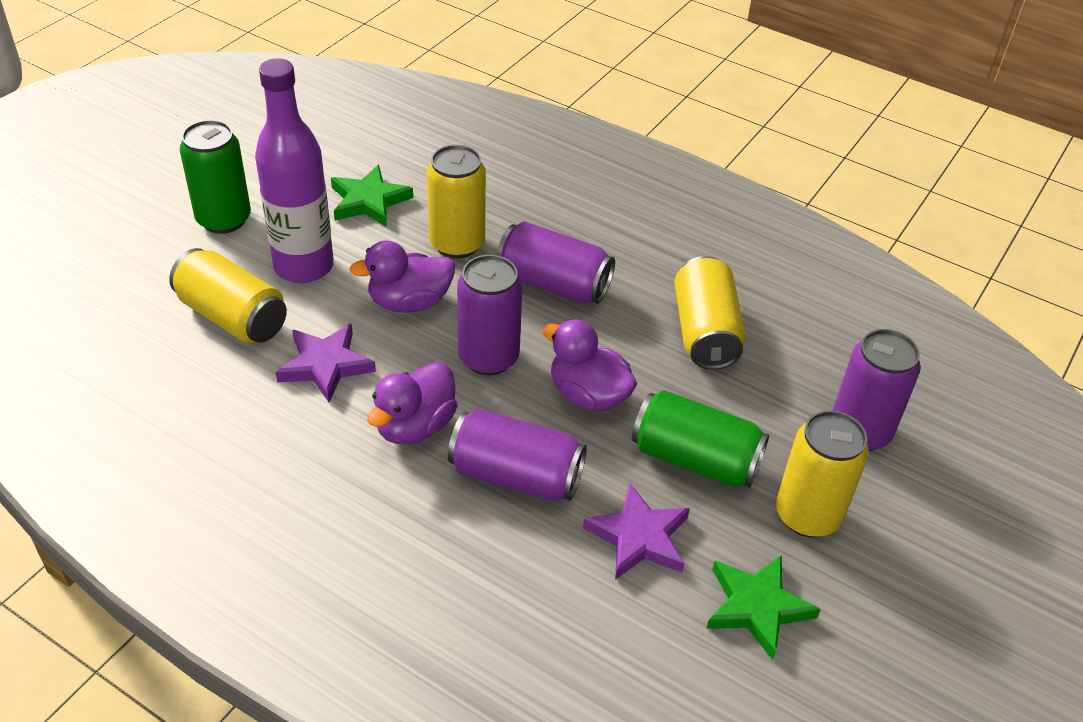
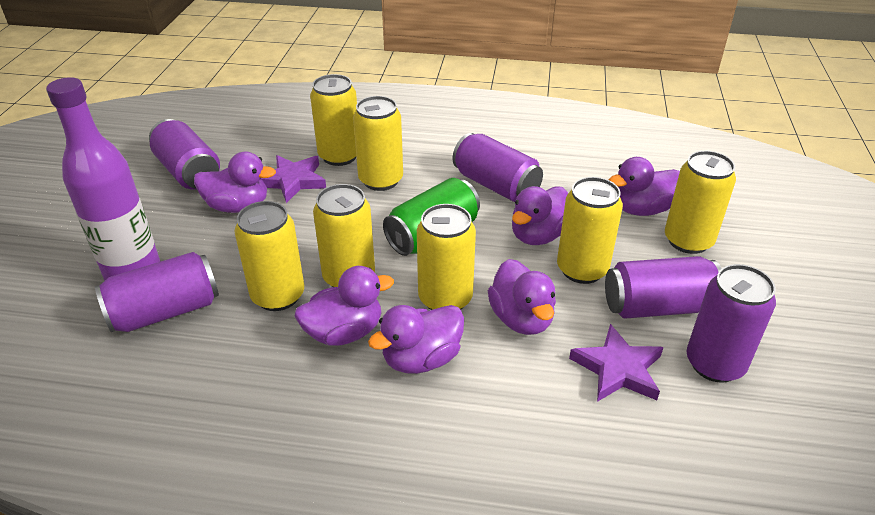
green can: 2 -> 1
green star: 2 -> 0
purple can: 4 -> 5
purple duck: 3 -> 6
yellow can: 4 -> 7

